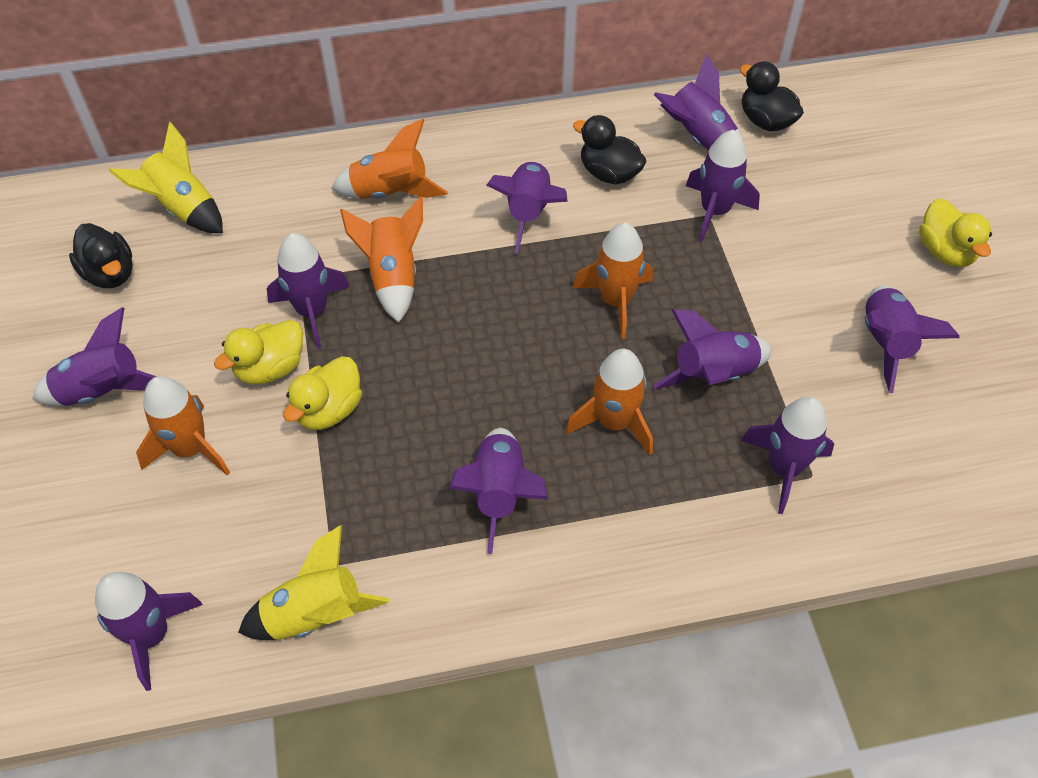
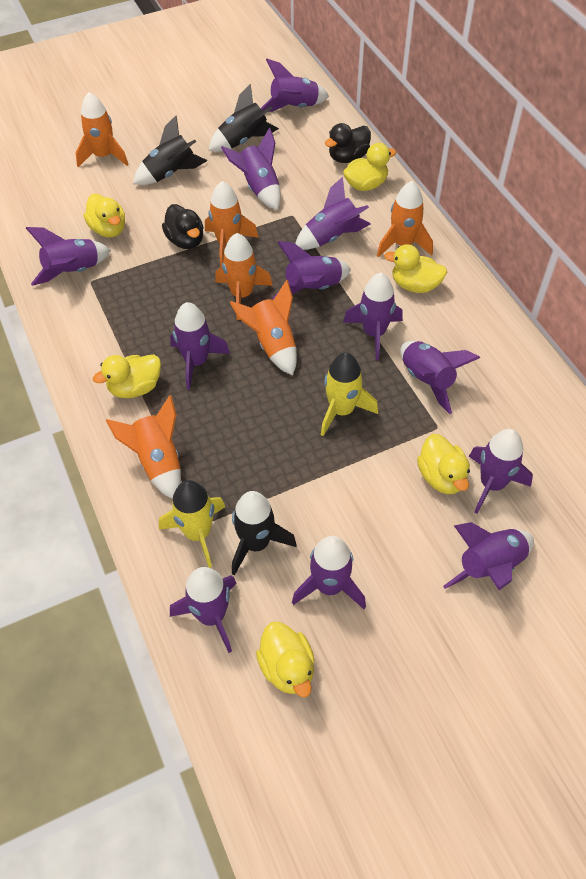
black duck: 3 -> 2
black rocket: 0 -> 3
orange rocket: 5 -> 6
purple rocket: 10 -> 12
yellow duck: 3 -> 6

